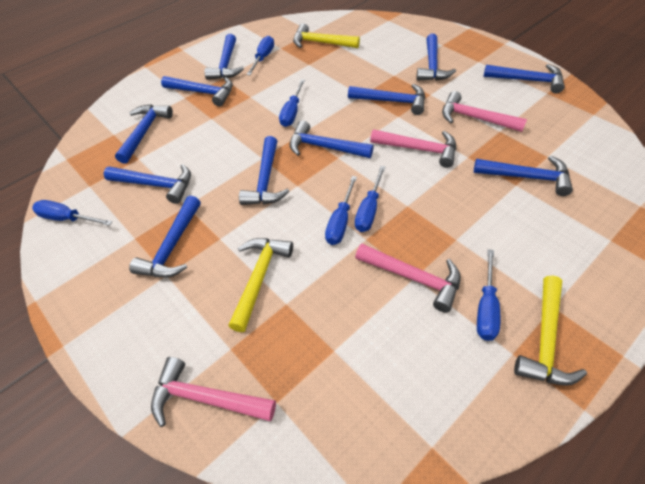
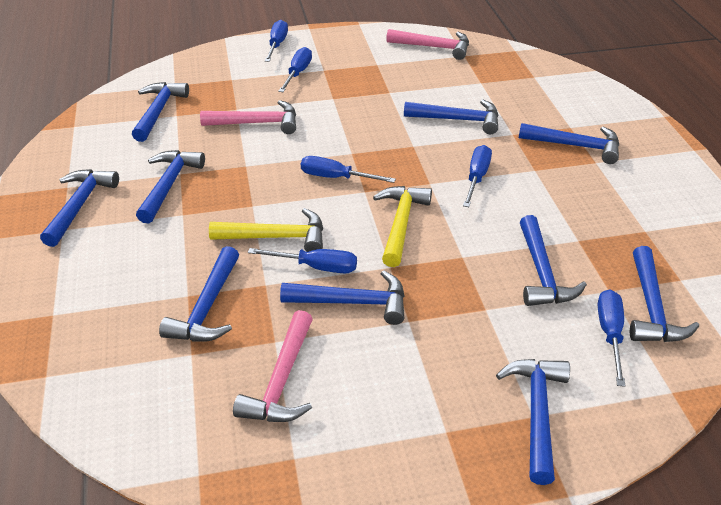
blue hammer: 11 -> 10
pink hammer: 4 -> 3
yellow hammer: 3 -> 2

